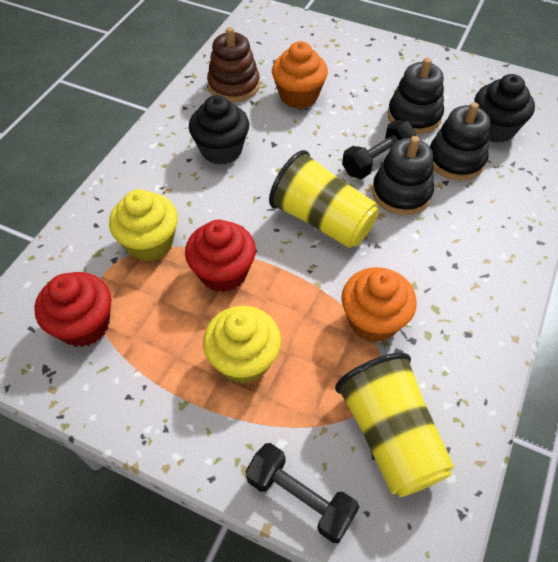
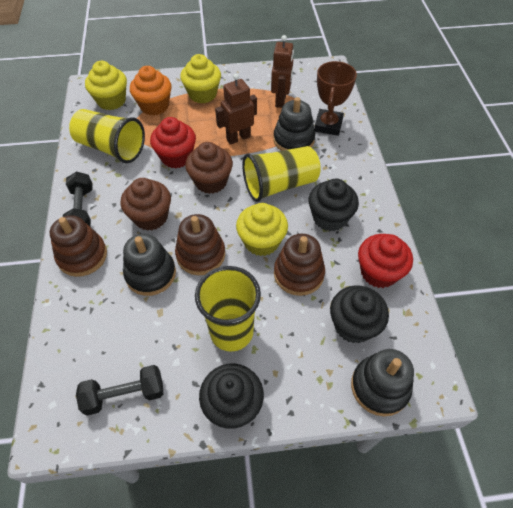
black cupcake: 2 -> 3
brown cupcake: 0 -> 2
brown robot: 0 -> 2
brown stacking toy: 1 -> 3
brown trophy: 0 -> 1
orange cupcake: 2 -> 1
yellow cup: 2 -> 3
yellow cupcake: 2 -> 3

